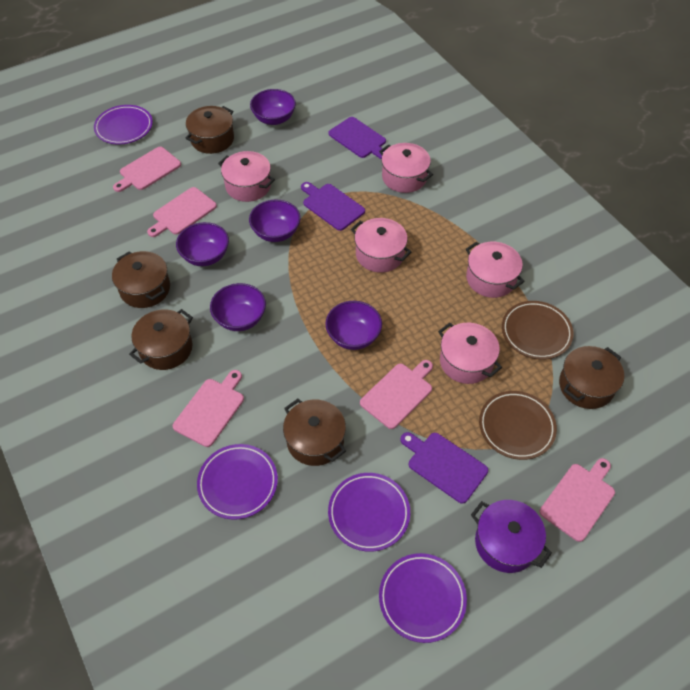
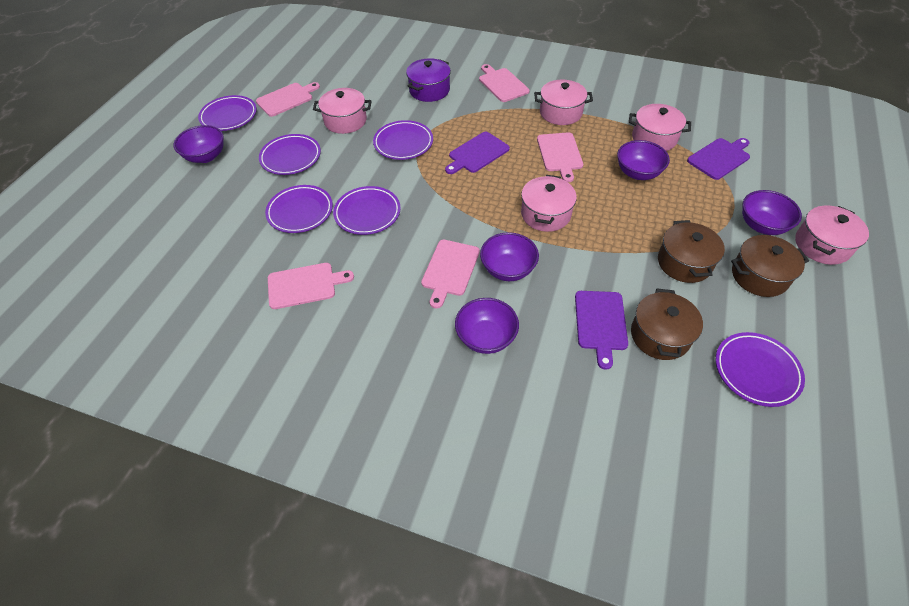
brown plate: 2 -> 0
brown pot: 5 -> 3
purple plate: 4 -> 6

